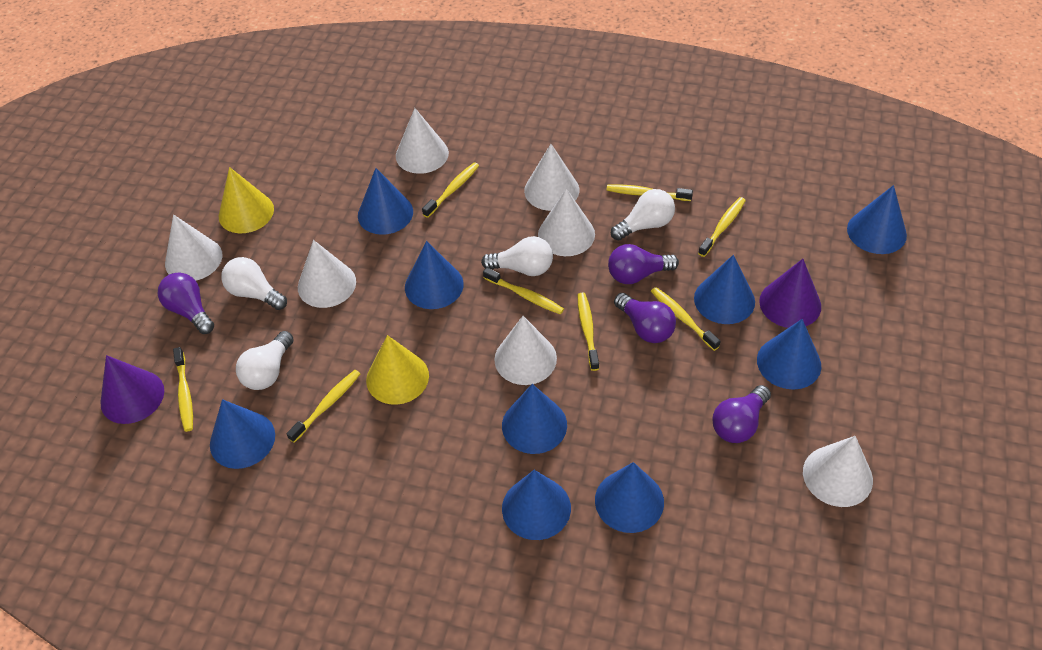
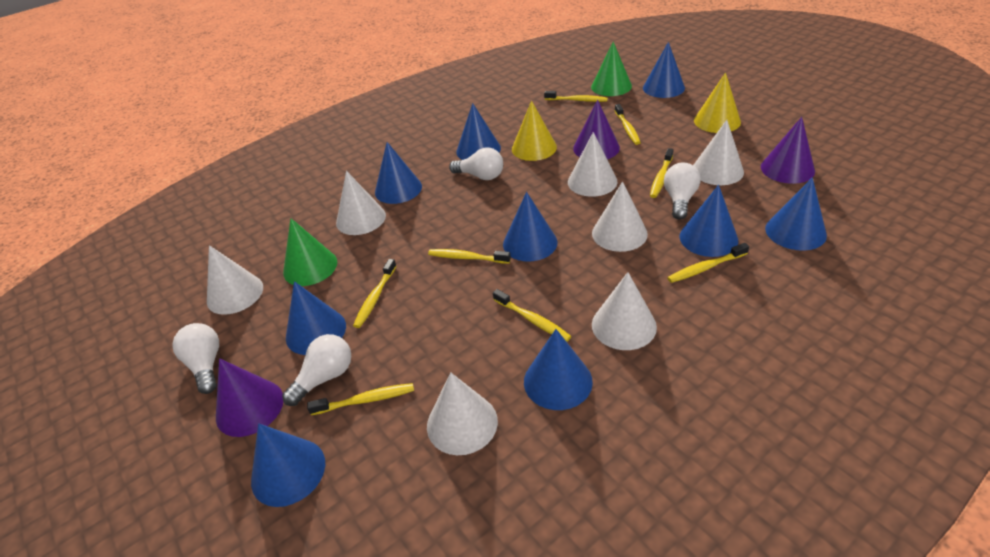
green cone: 0 -> 2
purple cone: 2 -> 3
purple light bulb: 4 -> 0

